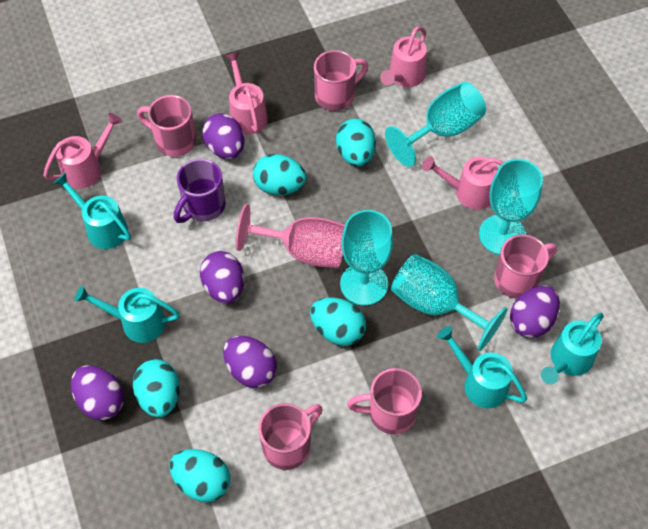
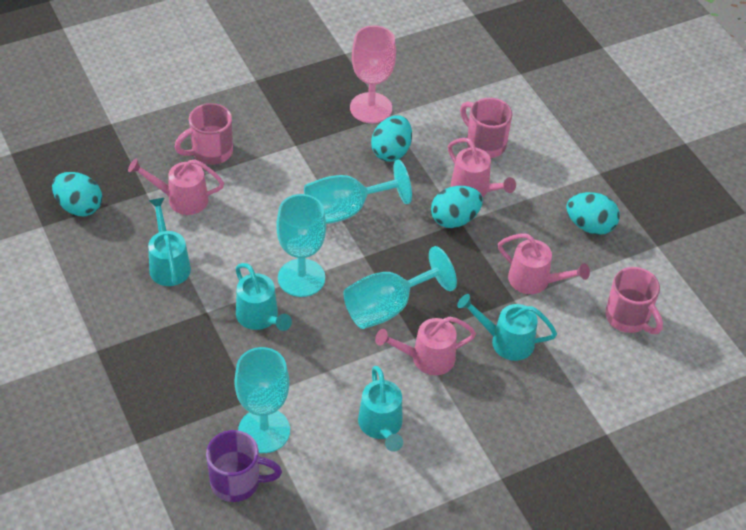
pink mug: 5 -> 3
purple egg: 5 -> 0
turquoise egg: 5 -> 4

